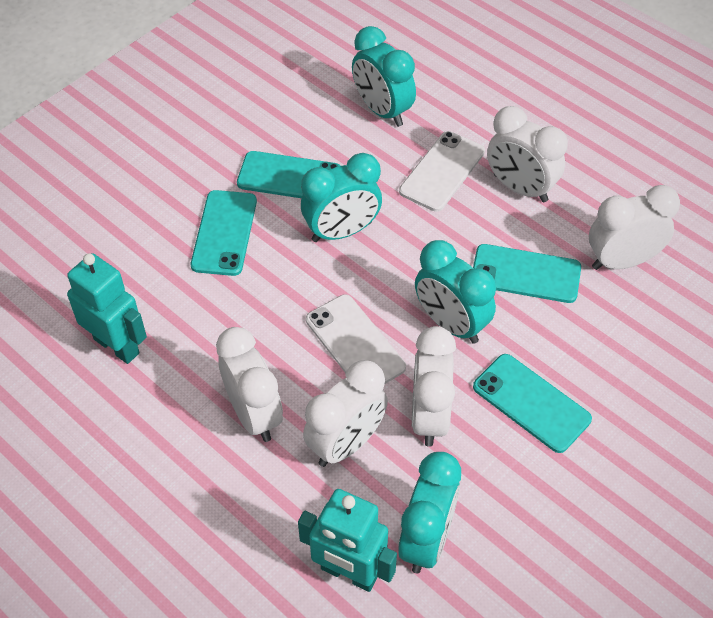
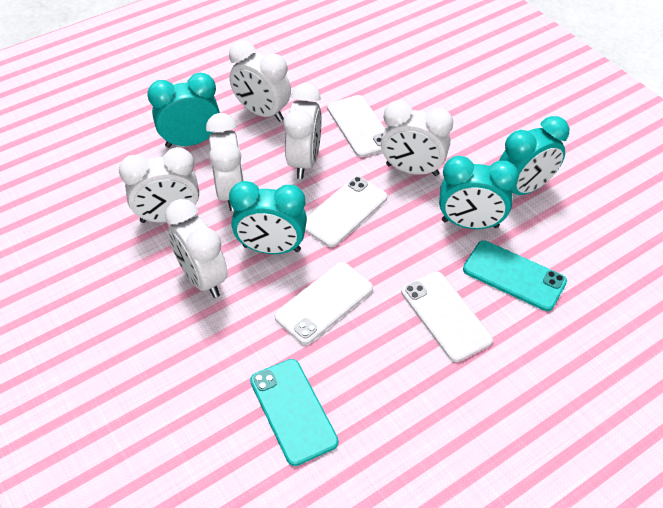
turquoise phone: 4 -> 2
turquoise robot: 2 -> 0
white clock: 5 -> 6
white phone: 2 -> 4

